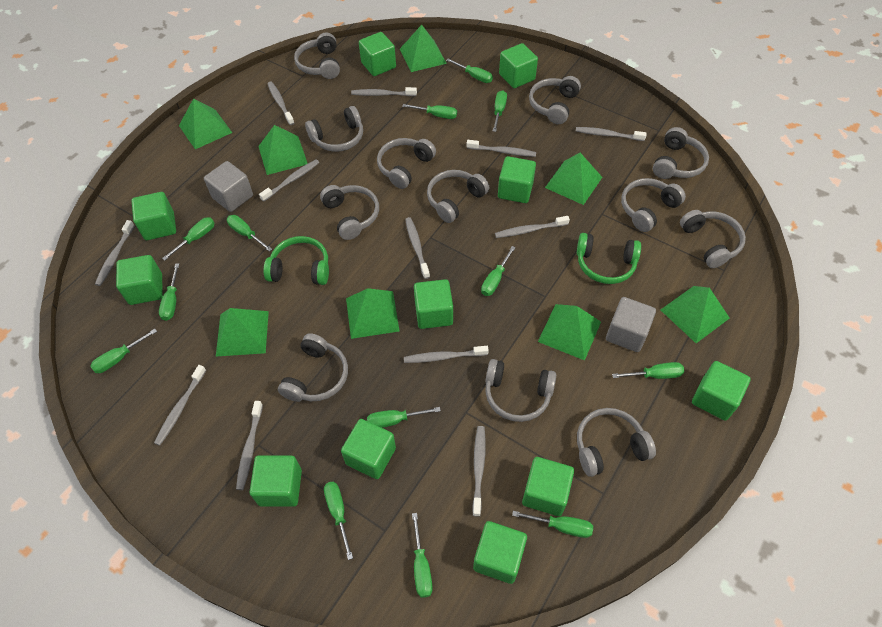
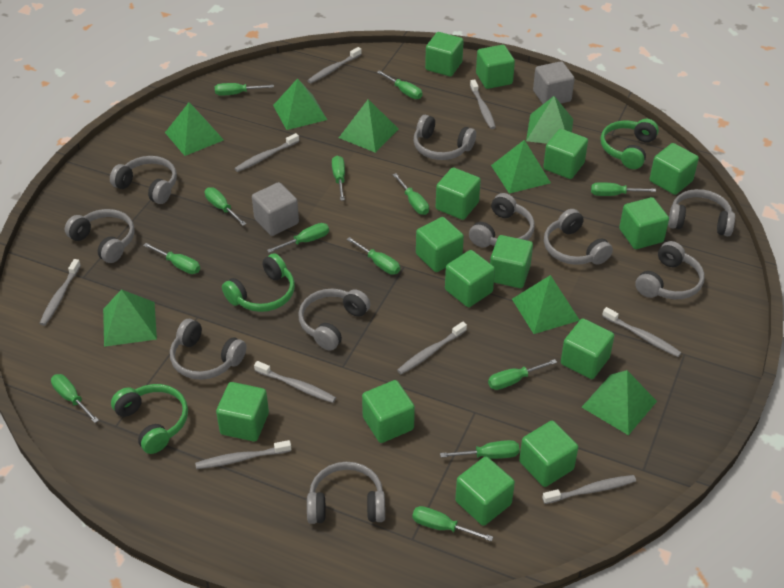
green cube: 11 -> 14
green headphones: 2 -> 3
grey headphones: 12 -> 10
grey toothbrush: 12 -> 9

